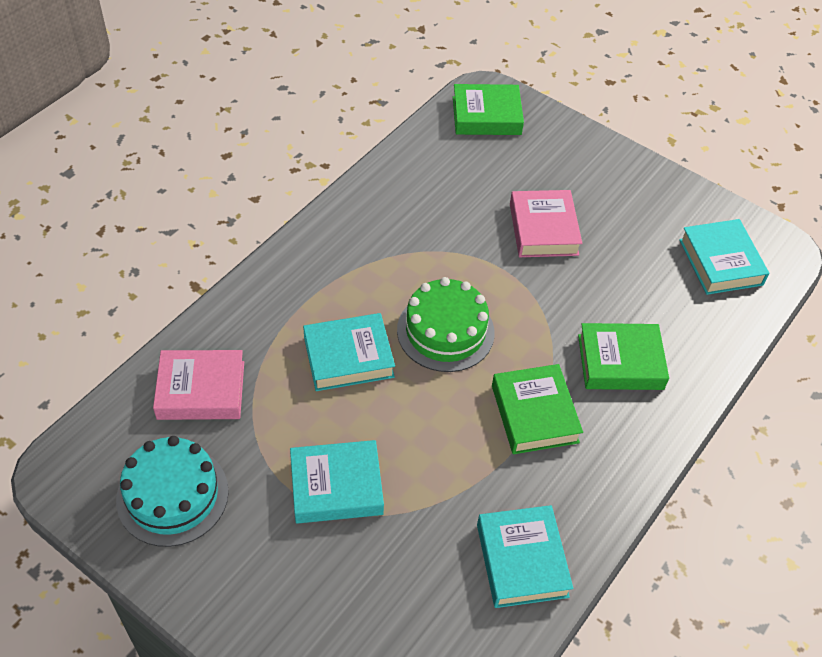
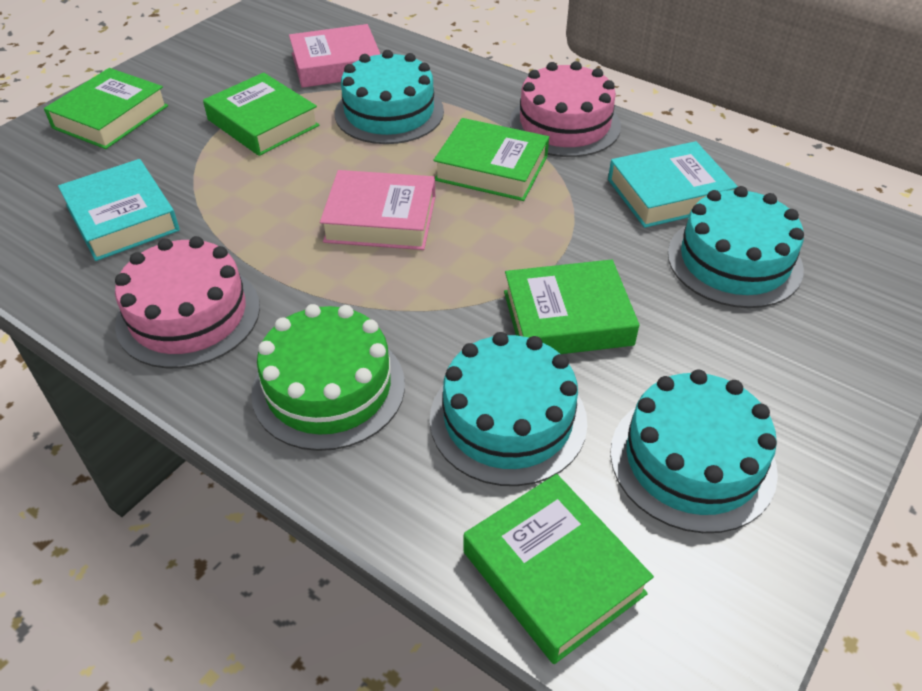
green book: 3 -> 5
pink cake: 0 -> 2
turquoise book: 4 -> 2
turquoise cake: 1 -> 4

